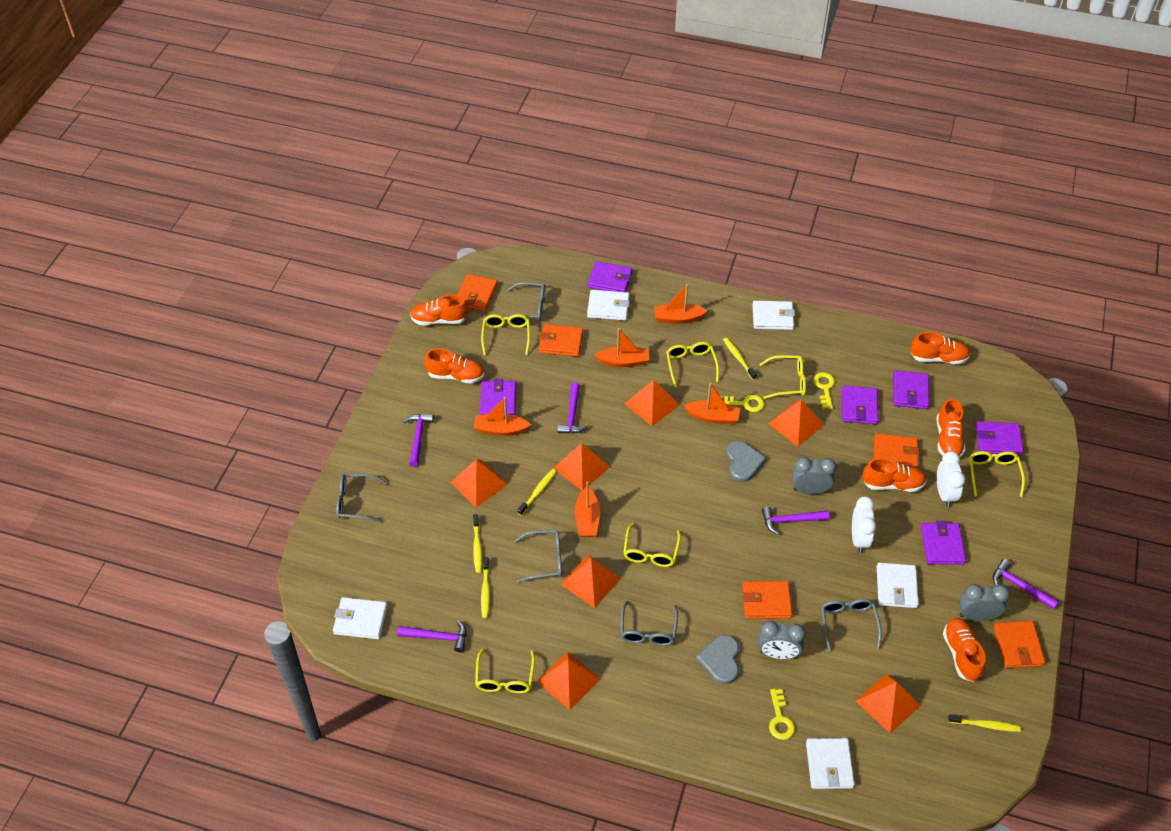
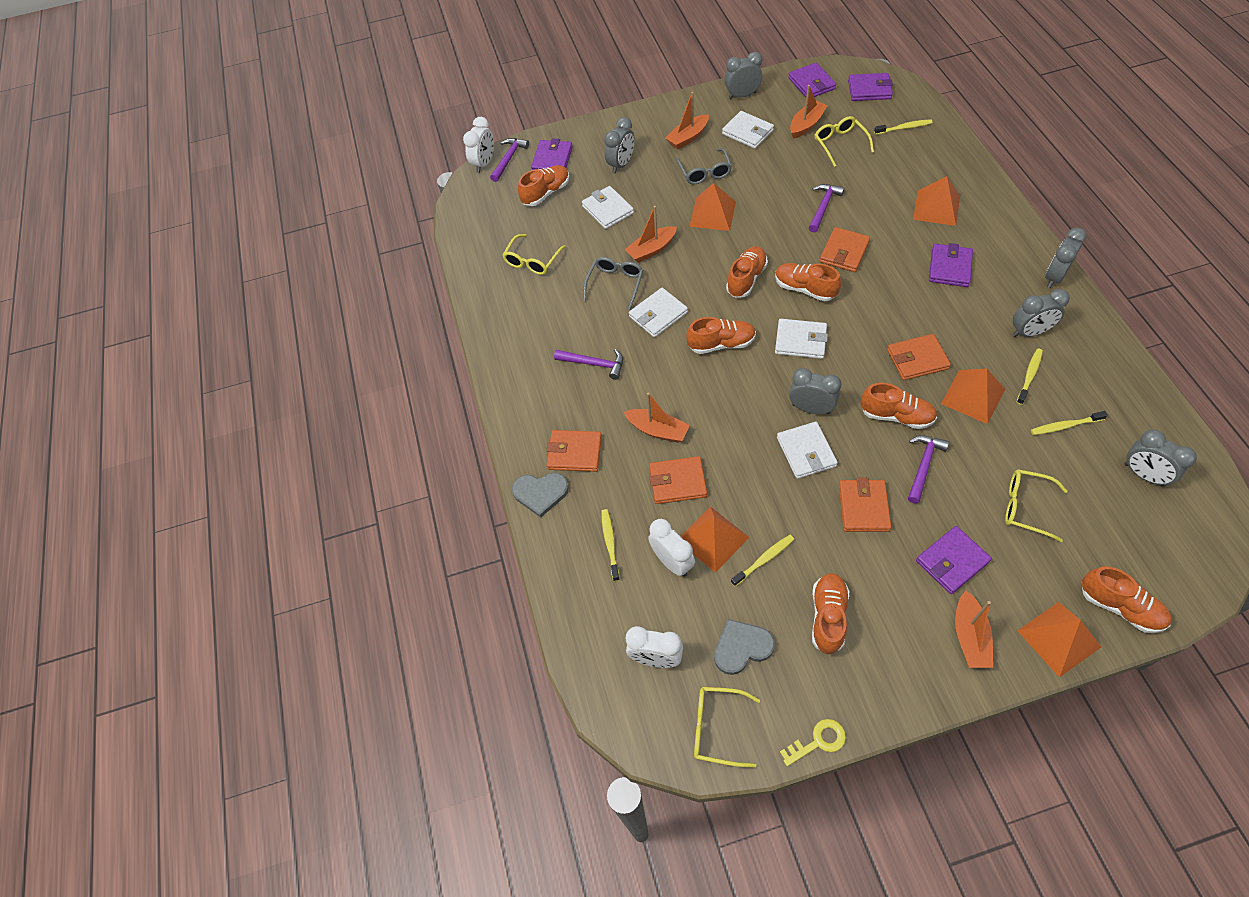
grey clock: 3 -> 6
grey glasses: 5 -> 2
orange pyramid: 7 -> 5
orange shoe: 6 -> 7
purple hammer: 5 -> 4
purple wallet: 6 -> 5
white clock: 2 -> 3
yellow glasses: 6 -> 4
yellow key: 3 -> 1

